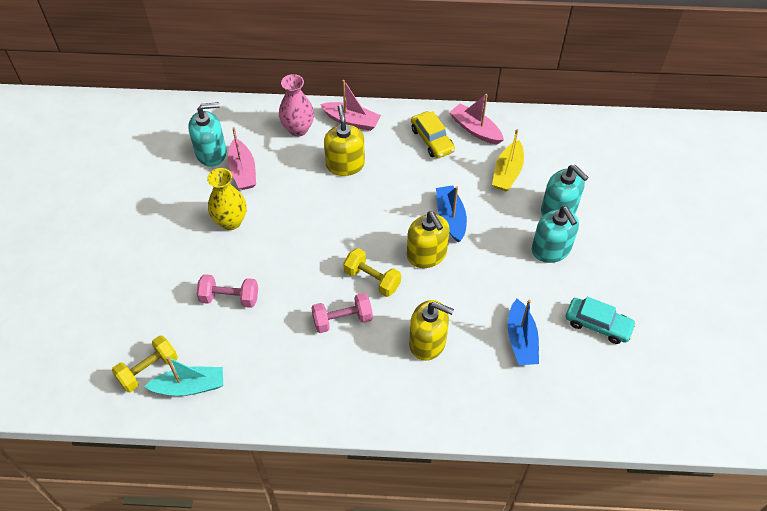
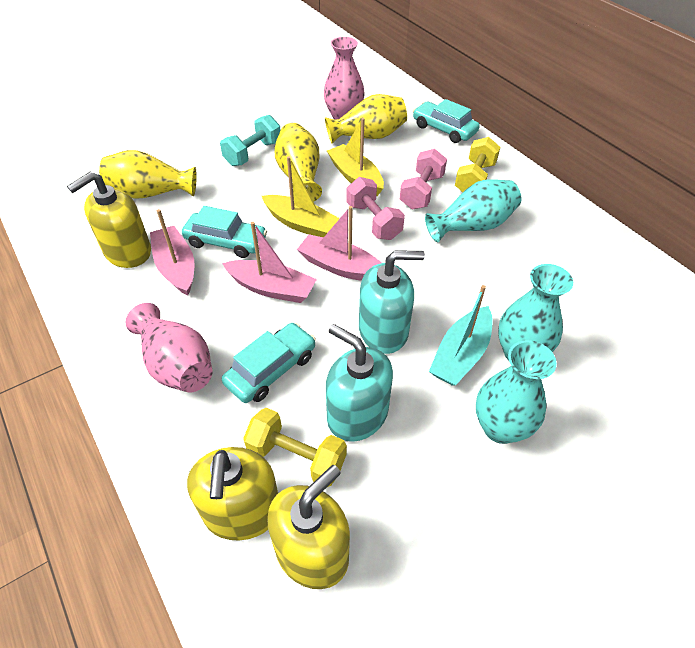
blue boat: 2 -> 0
pink vase: 1 -> 2
turquoise car: 1 -> 3
turquoise dumbbell: 0 -> 1
turquoise soap dispenser: 3 -> 2
turquoise vase: 0 -> 3
yellow boat: 1 -> 2
yellow car: 1 -> 0
yellow vase: 1 -> 3

